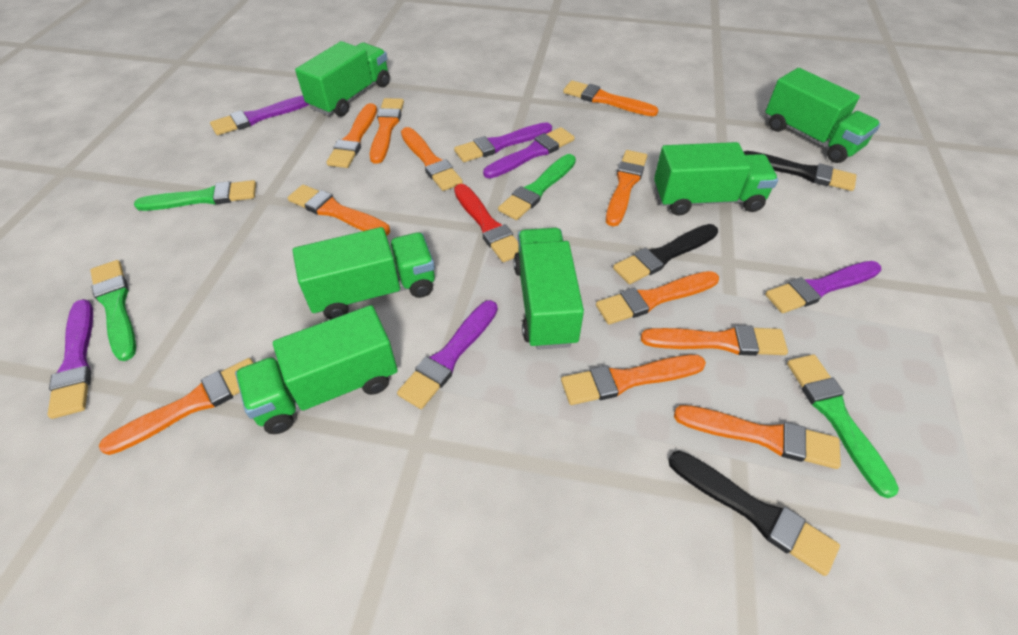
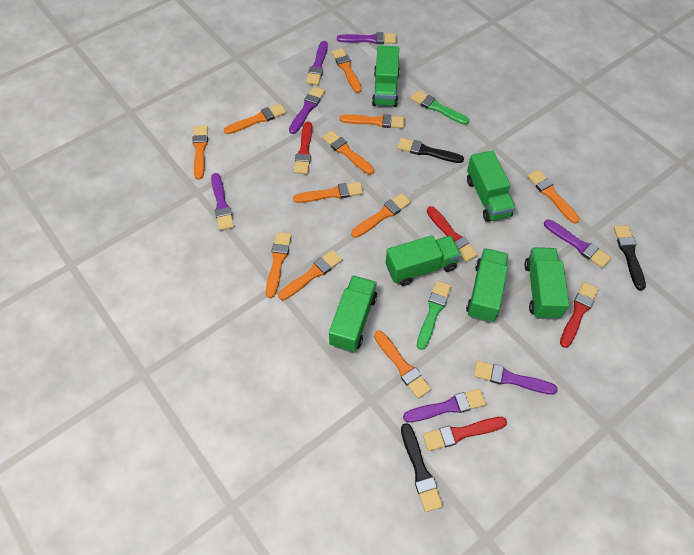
green brush: 4 -> 2
purple brush: 6 -> 7
red brush: 1 -> 4

